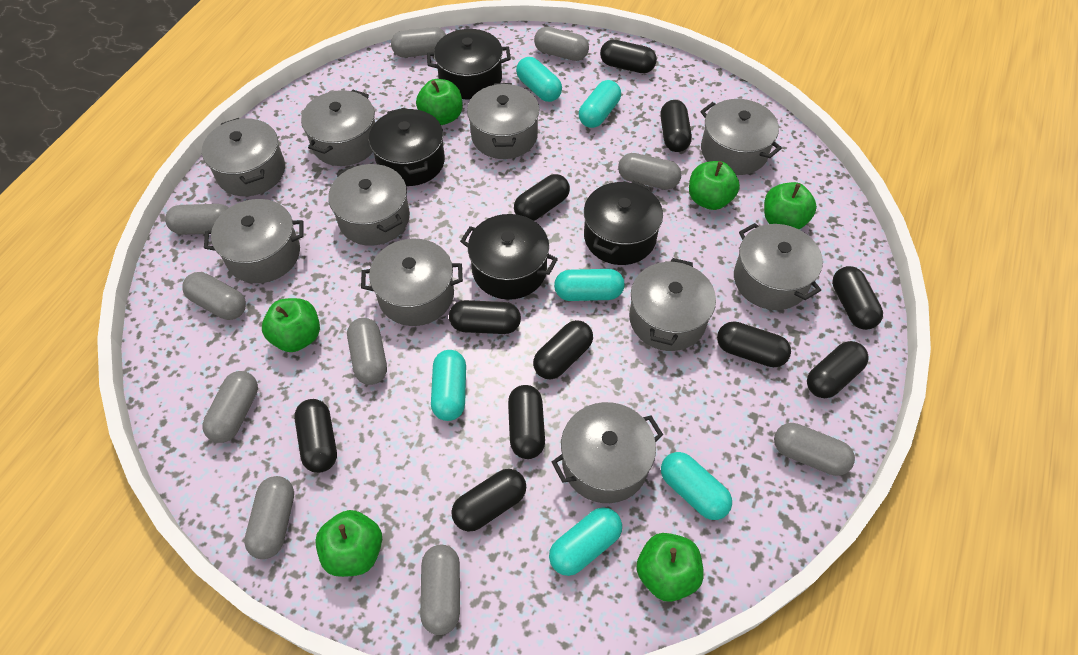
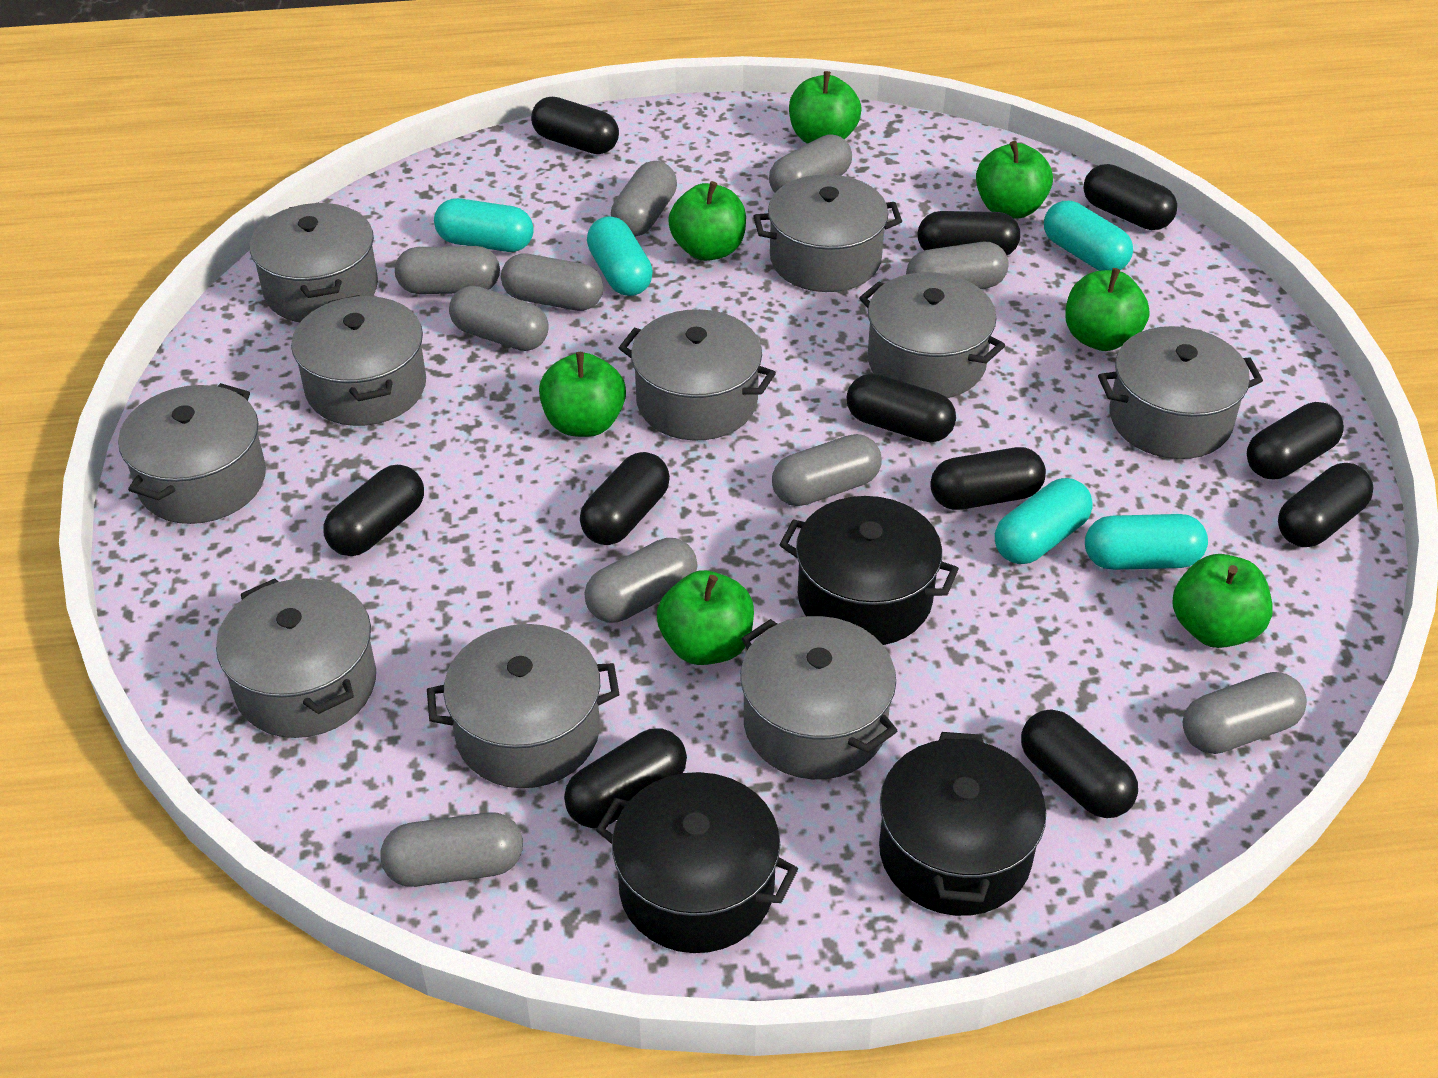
black pot: 4 -> 3
green apple: 6 -> 7
turquoise capsule: 6 -> 5

